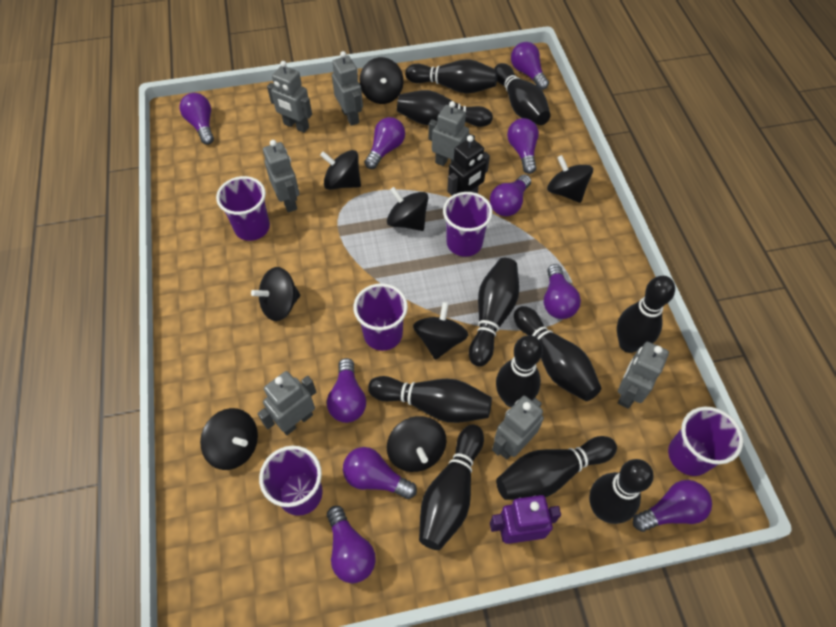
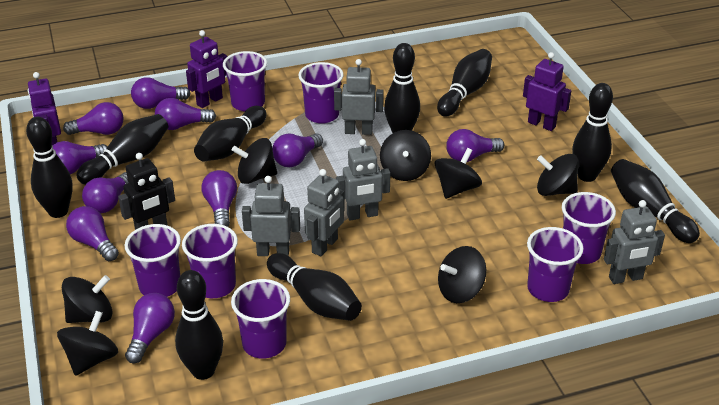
black bowling pin: 11 -> 9
black spinning top: 8 -> 7
grey robot: 7 -> 5
purple cup: 5 -> 7
purple robot: 1 -> 3

